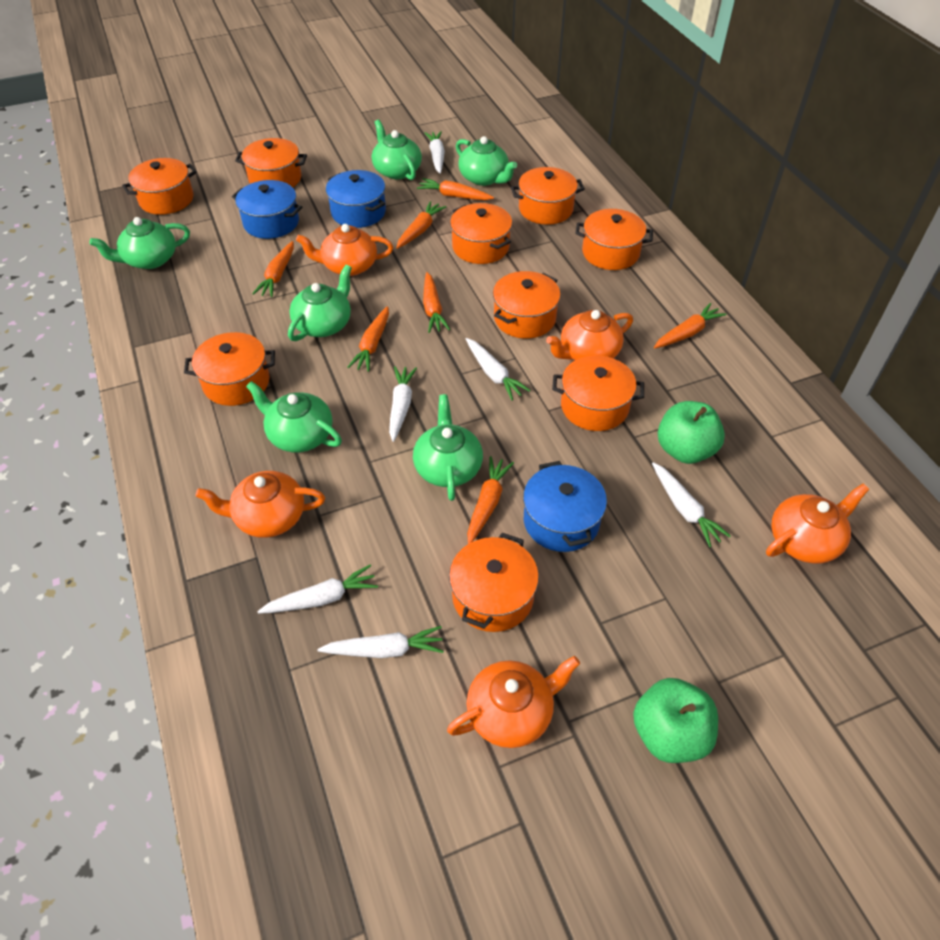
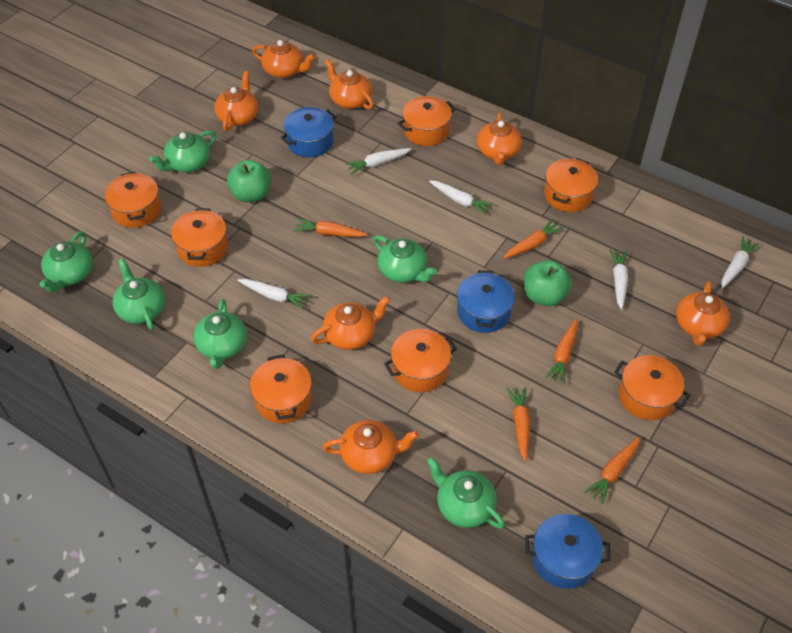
orange carrot: 7 -> 5
orange pot: 9 -> 7
orange teapot: 5 -> 7
white carrot: 6 -> 5

